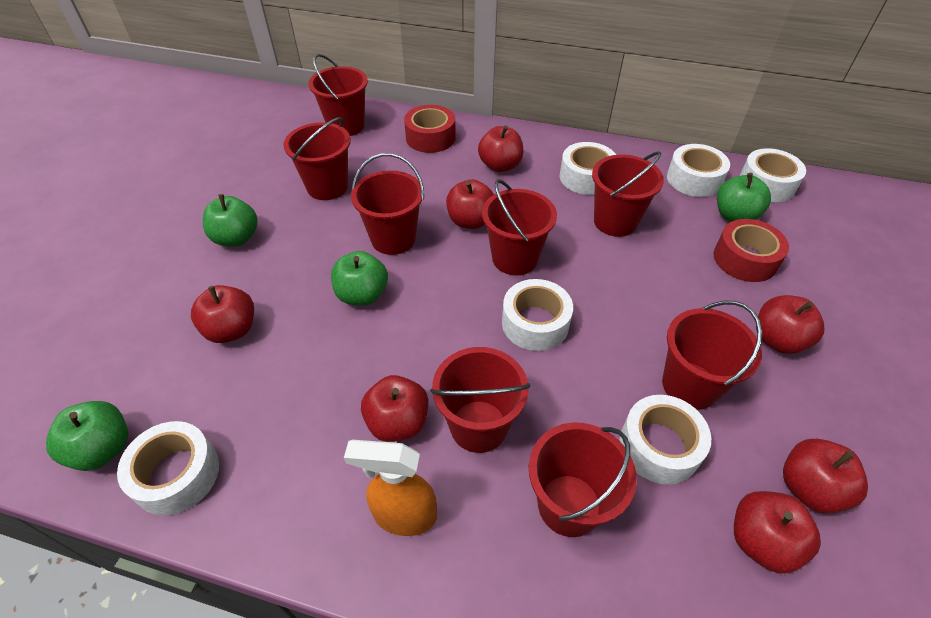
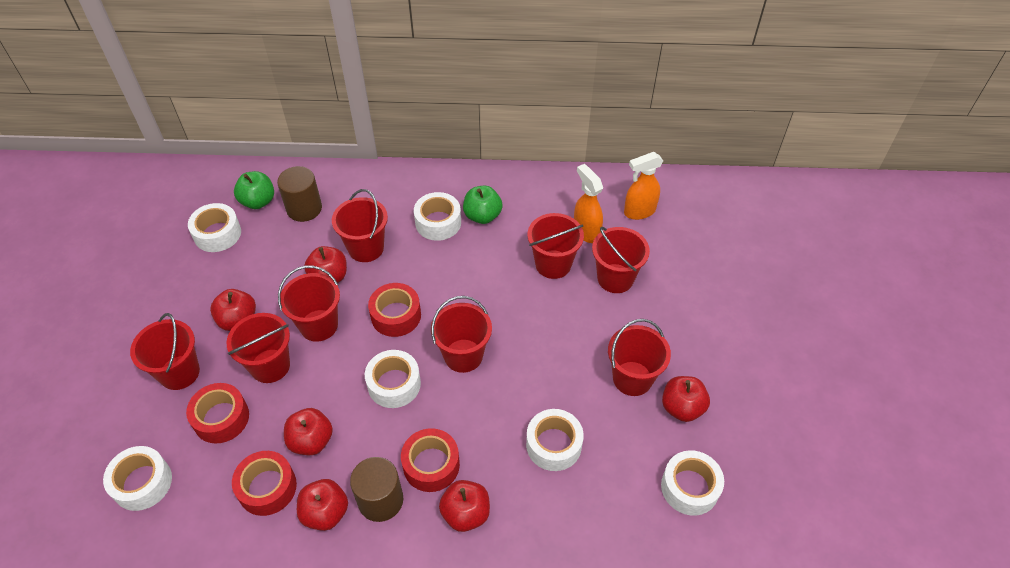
brown cylinder: 0 -> 2
green apple: 4 -> 2
orange spray bottle: 1 -> 2
red apple: 7 -> 6
red tape: 2 -> 4

